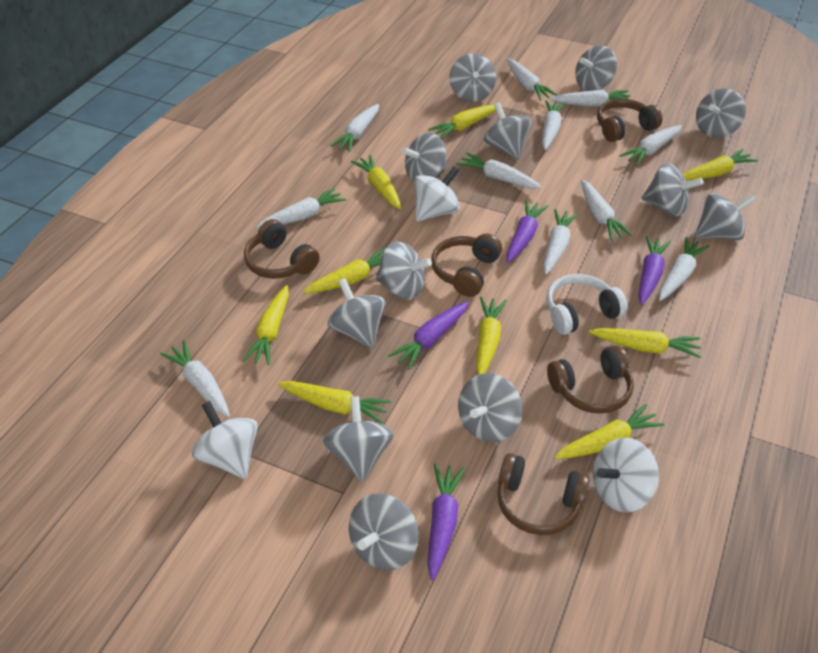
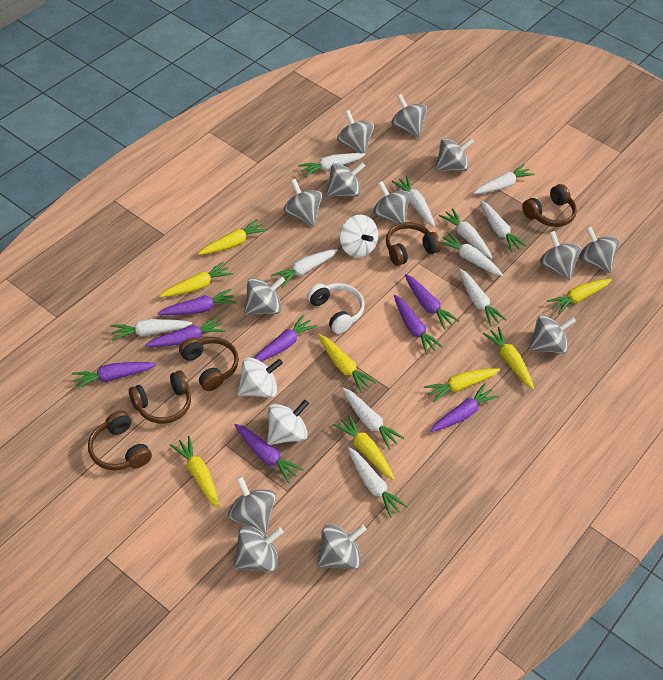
grey spinning top: 12 -> 13
purple carrot: 4 -> 8
yellow carrot: 9 -> 8

